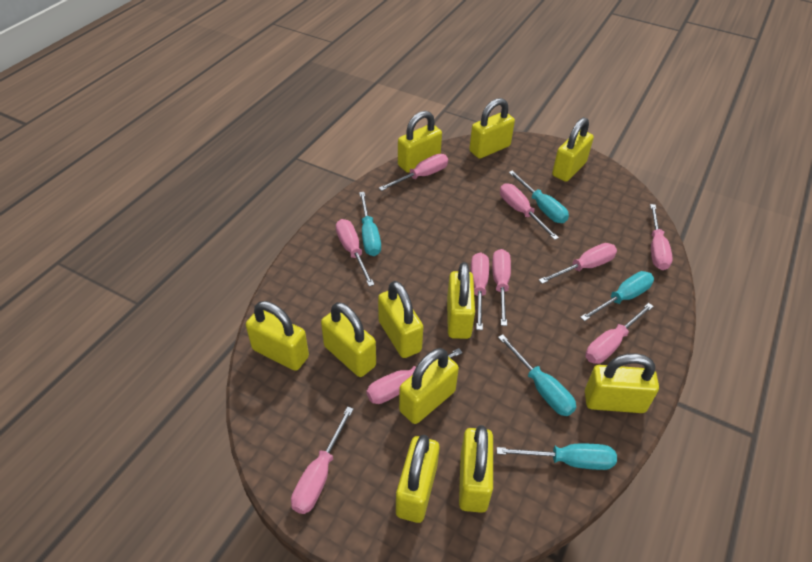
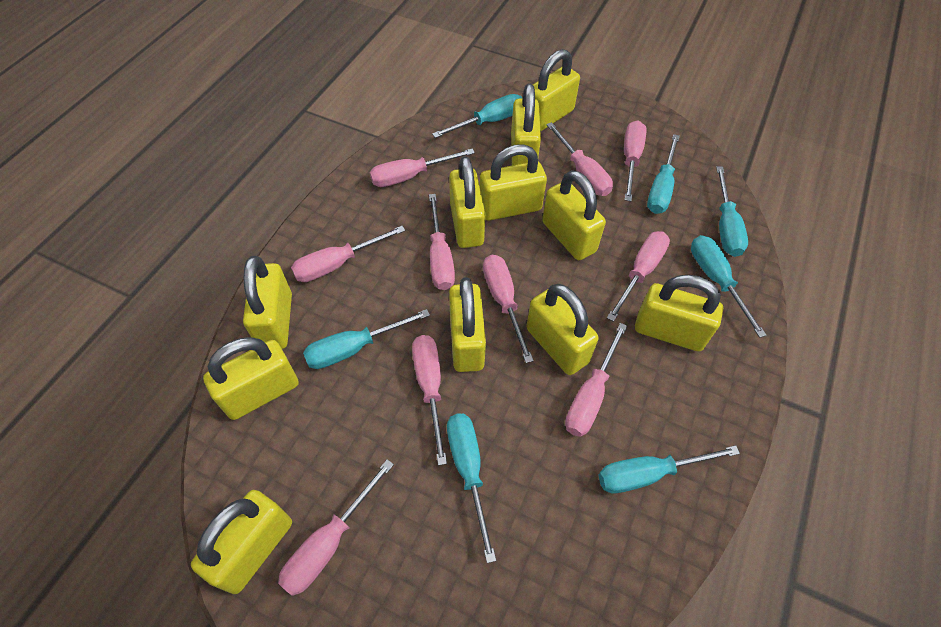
turquoise screwdriver: 5 -> 7

